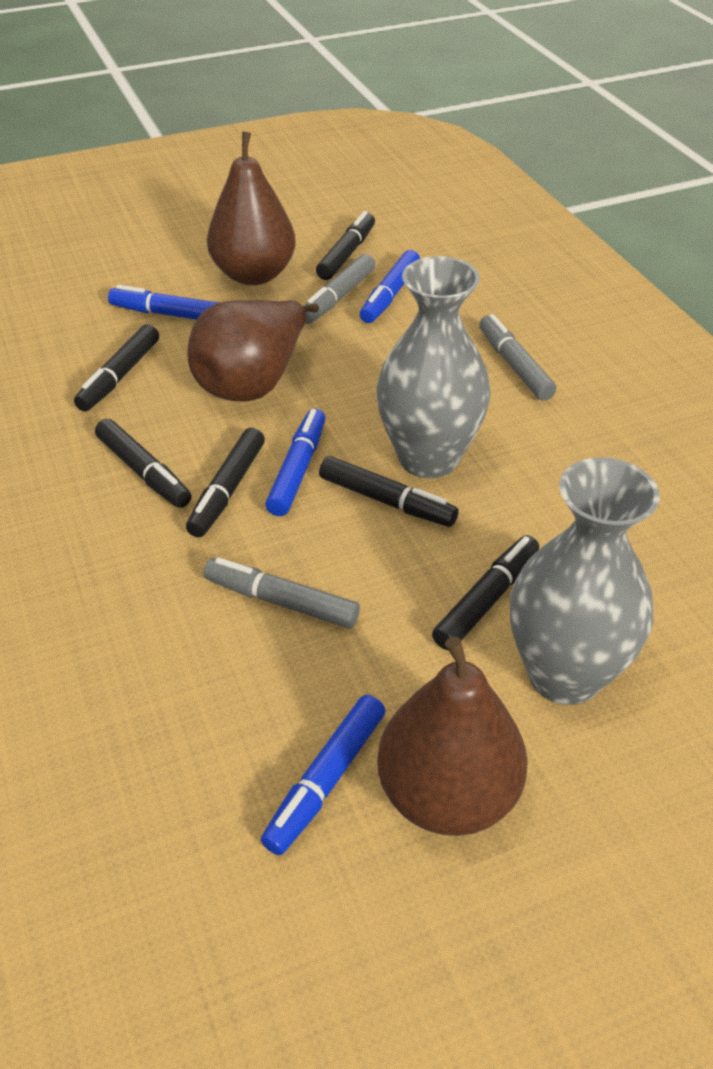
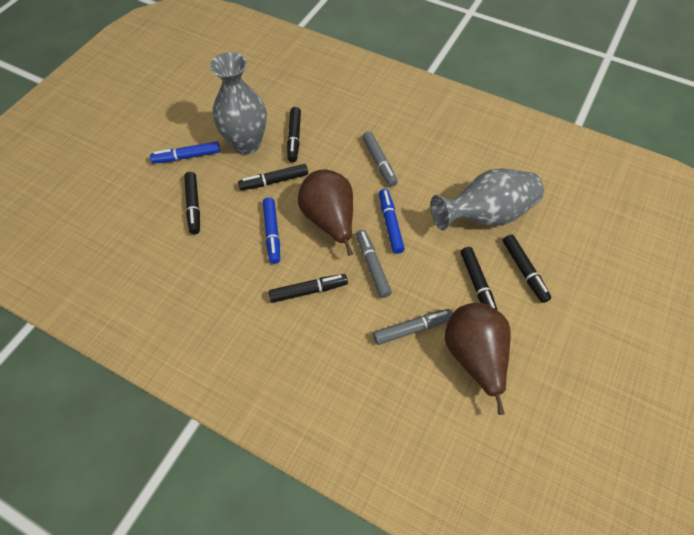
blue marker: 4 -> 3
brown pear: 3 -> 2

